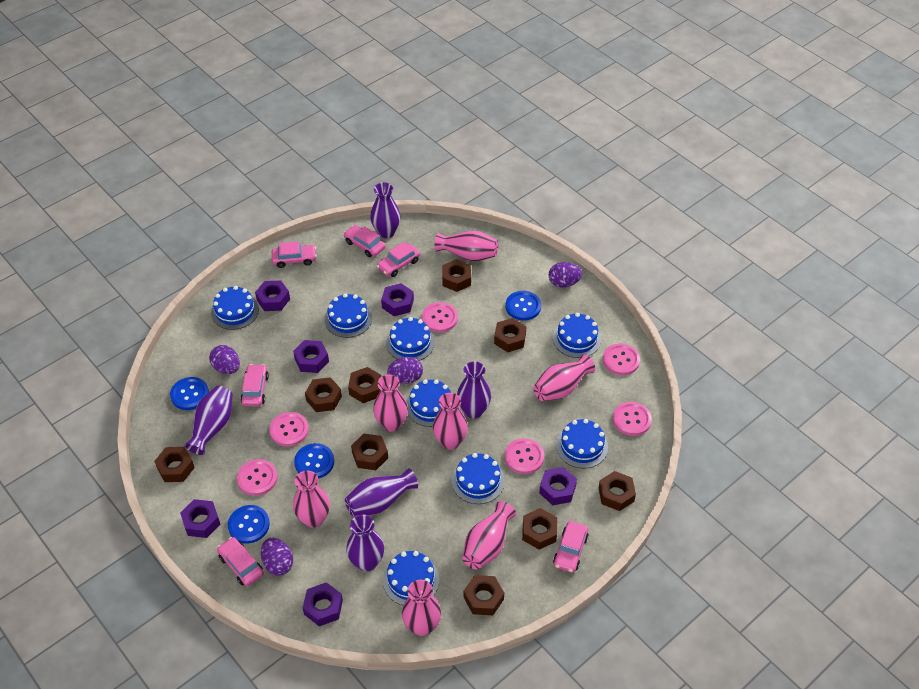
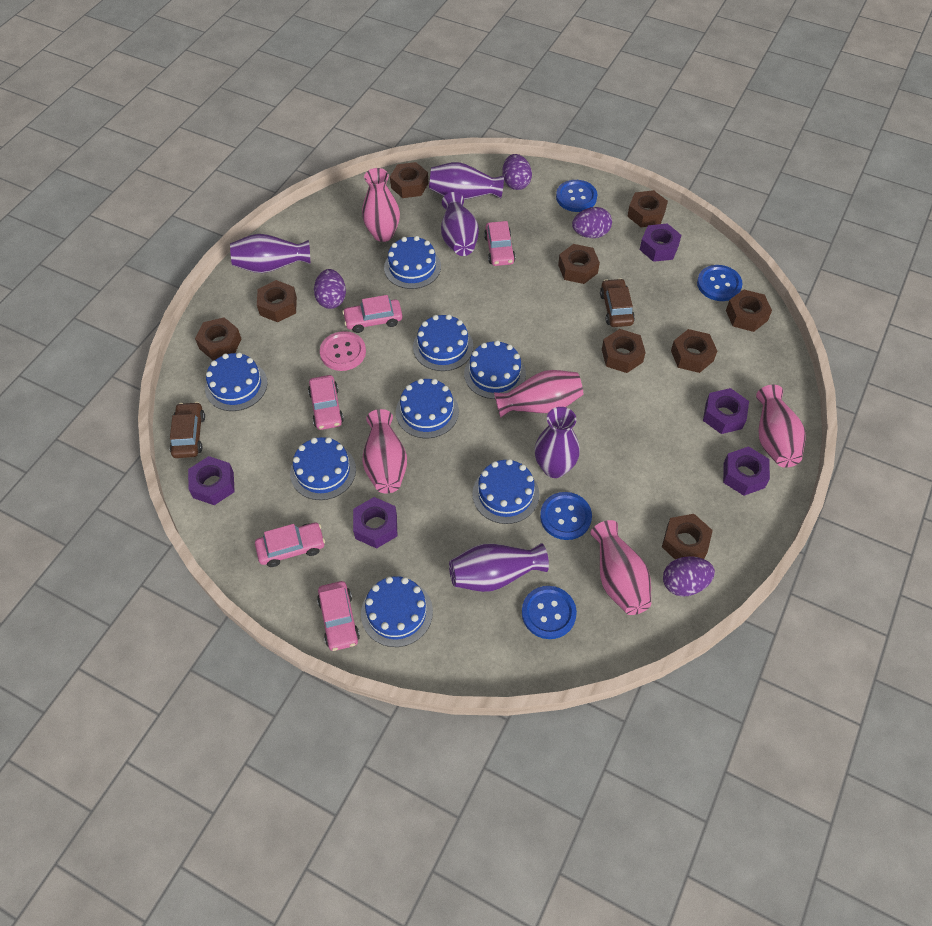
brown car: 0 -> 2
pink button: 6 -> 1
pink car: 6 -> 5
pink vase: 7 -> 5
purple nut: 6 -> 5

